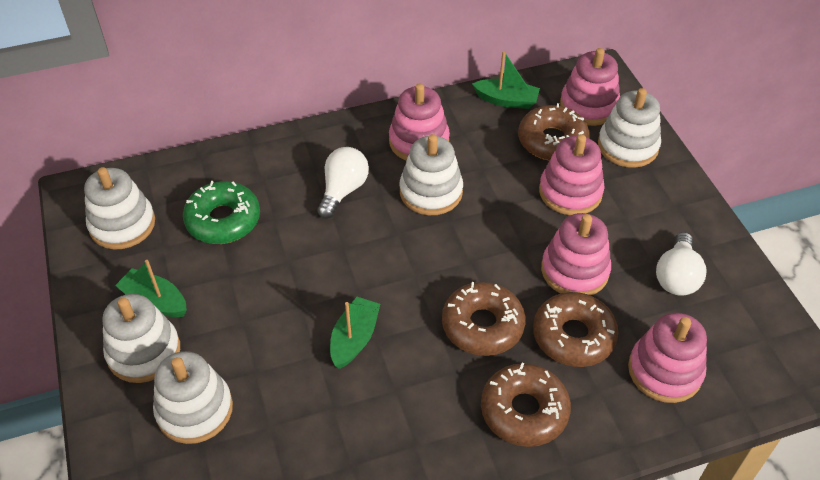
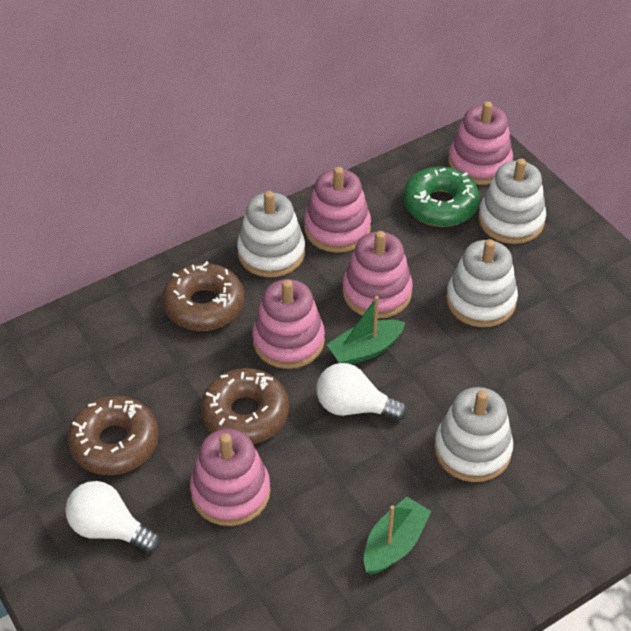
brown donut: 4 -> 3
green boat: 3 -> 2
white stacking toy: 5 -> 4

